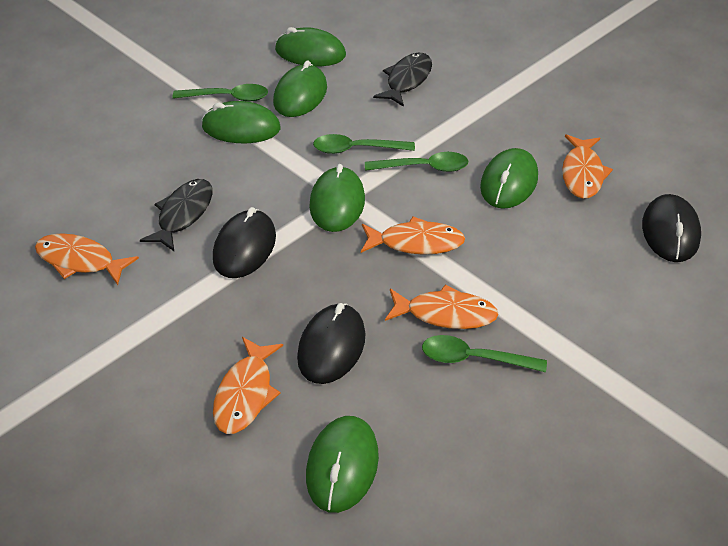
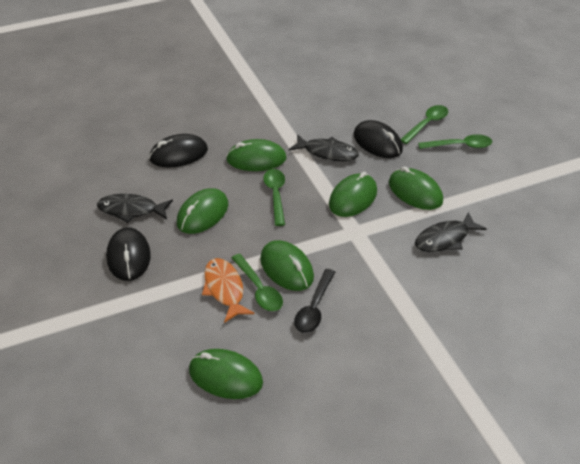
black fish: 2 -> 3
black spoon: 0 -> 1
orange fish: 5 -> 1

